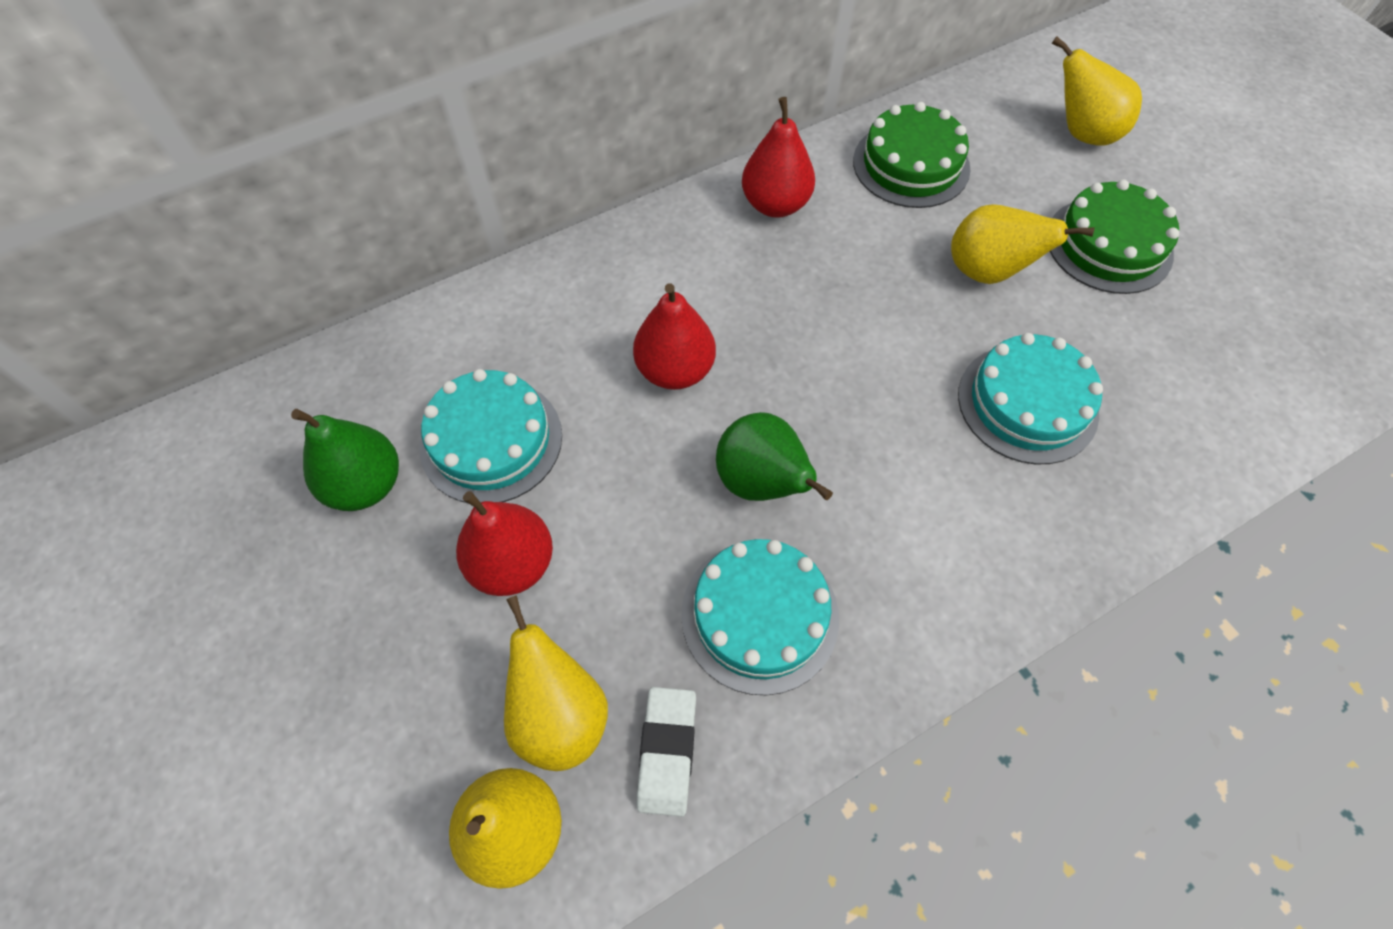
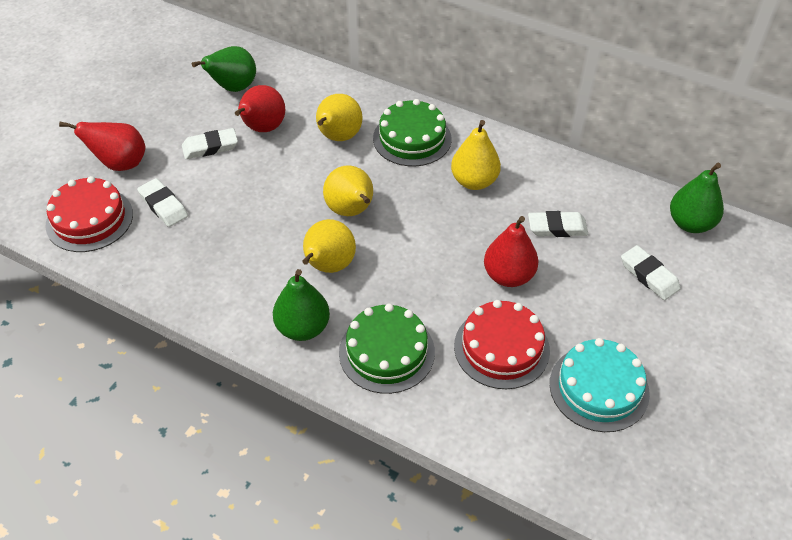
green pear: 2 -> 3
red cake: 0 -> 2
turquoise cake: 3 -> 1
white eraser: 1 -> 4

